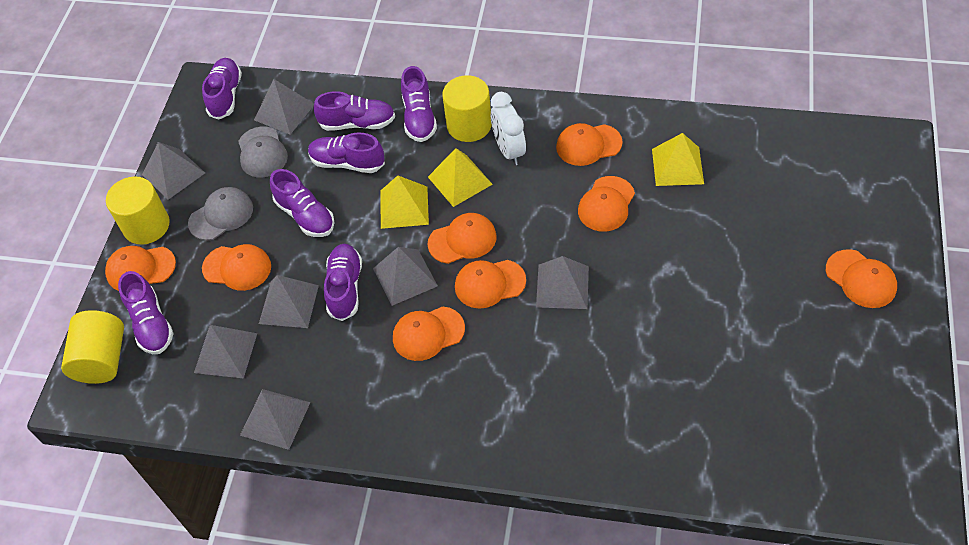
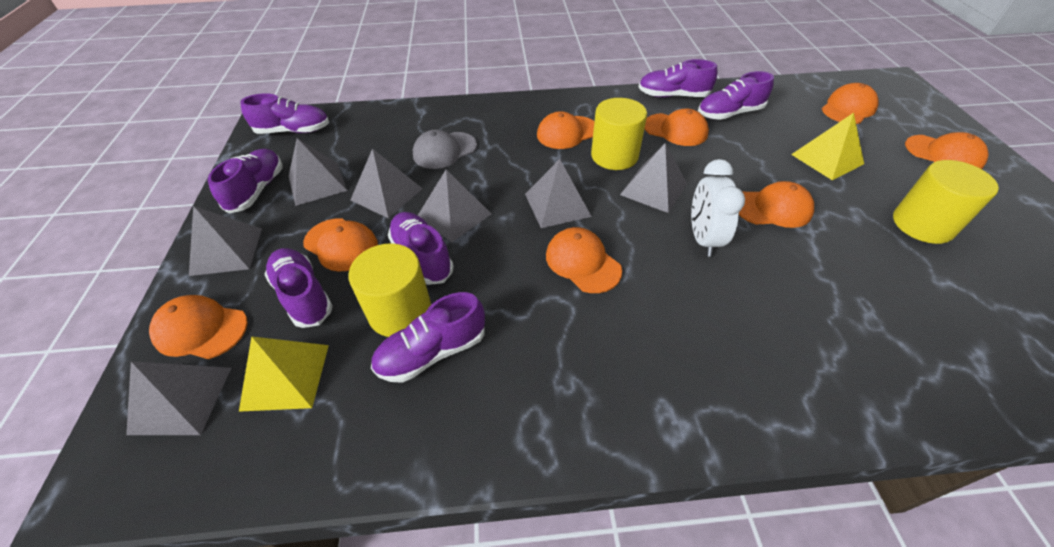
grey cap: 2 -> 1
yellow pyramid: 3 -> 2

